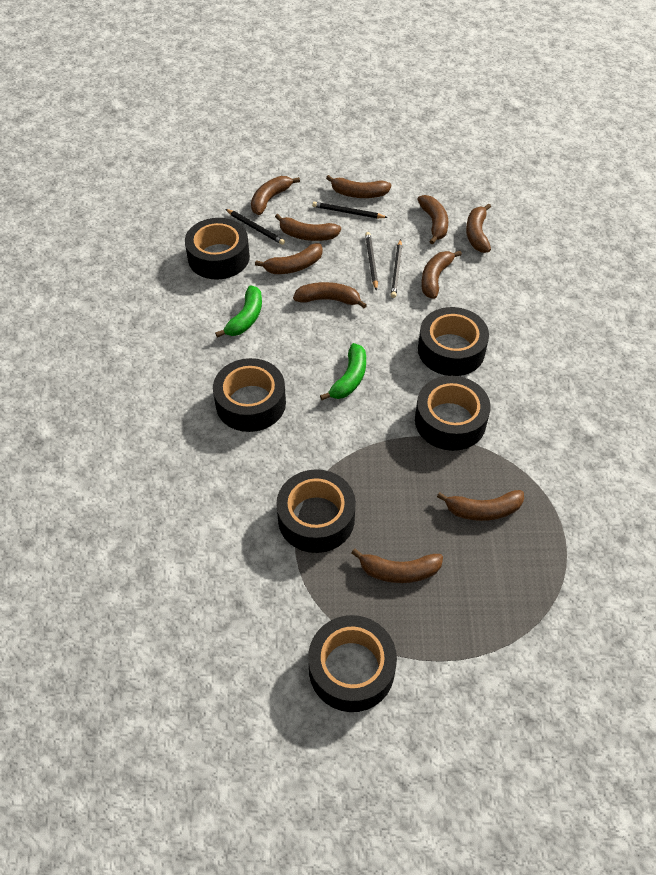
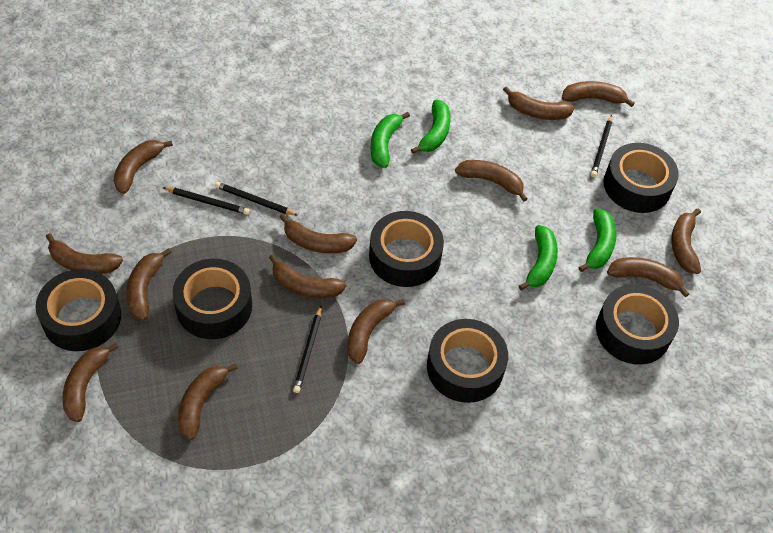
brown banana: 10 -> 13
green banana: 2 -> 4

